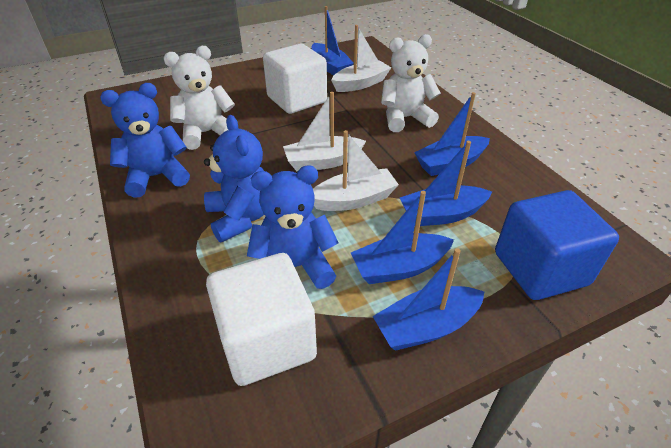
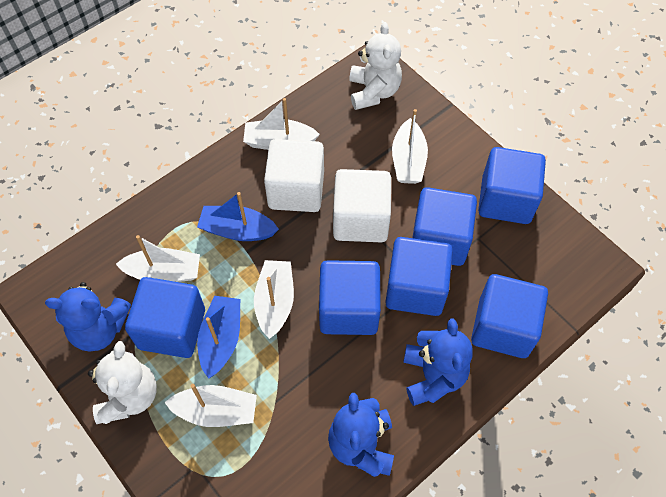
blue boat: 5 -> 2
blue cube: 1 -> 6
white boat: 3 -> 5

